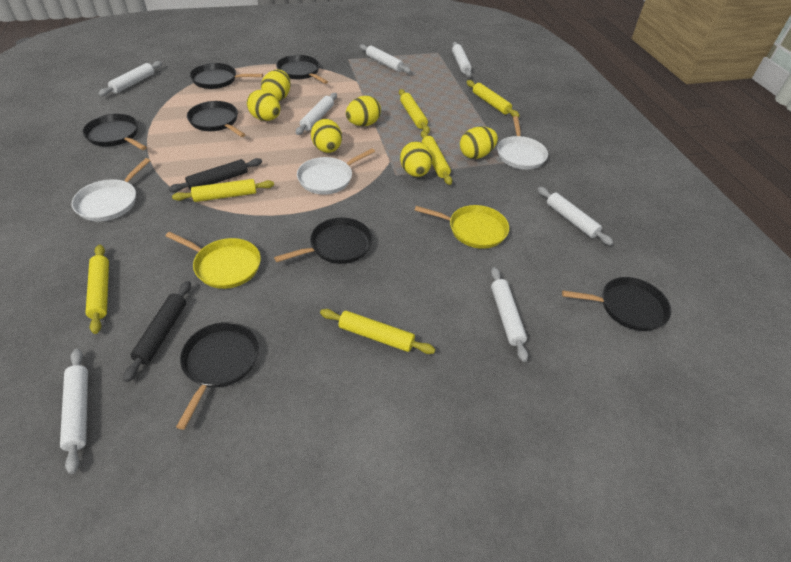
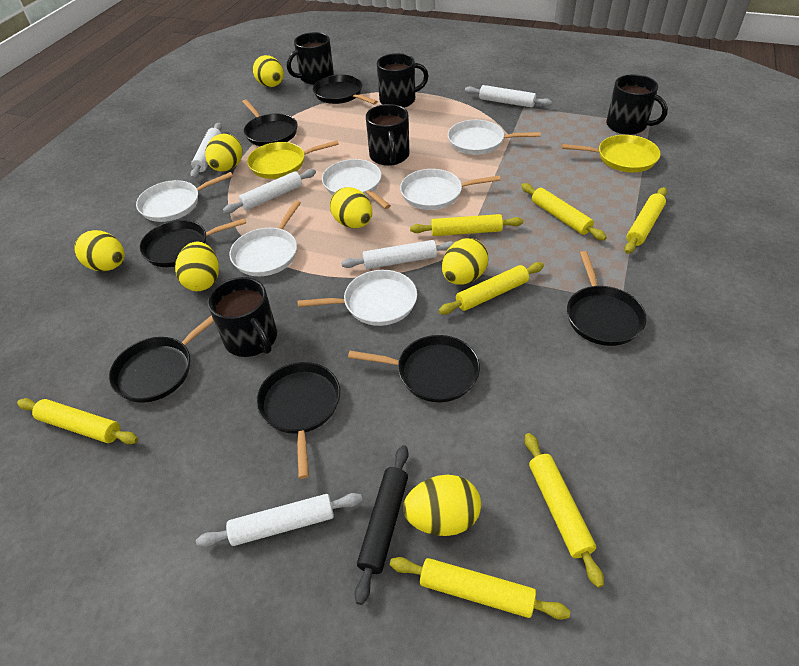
black mug: 0 -> 5
black rolling pin: 2 -> 1
white pan: 3 -> 6
white rolling pin: 7 -> 5
yellow egg: 6 -> 7
yellow rolling pin: 6 -> 7

